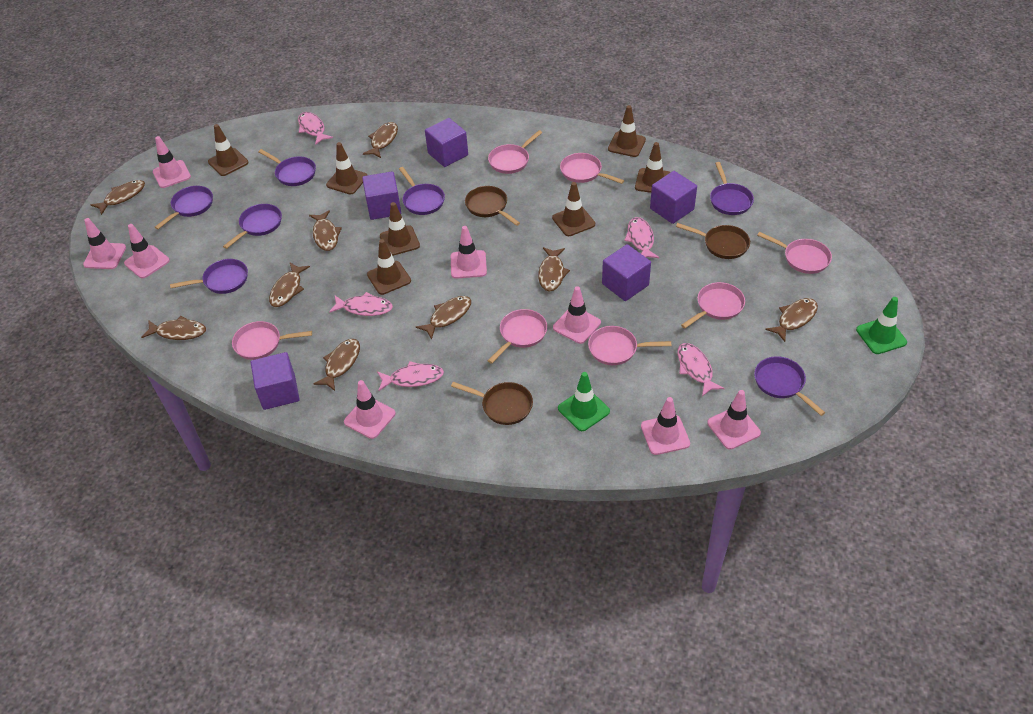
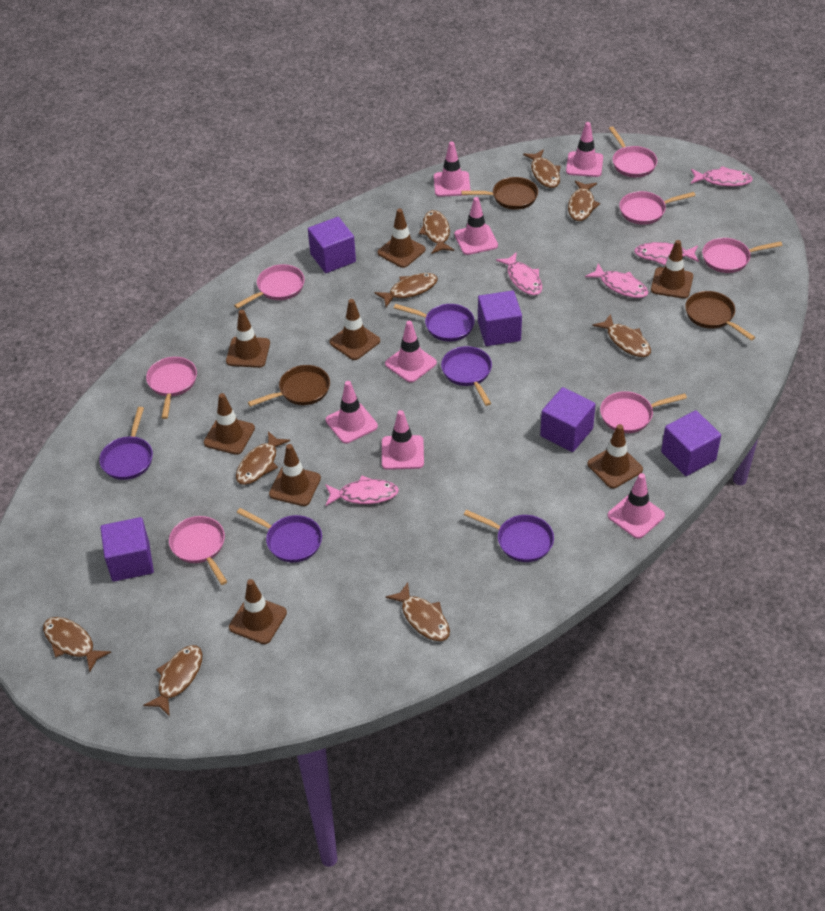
brown traffic cone: 7 -> 8
green traffic cone: 2 -> 0
pink traffic cone: 8 -> 7
purple pan: 7 -> 5

